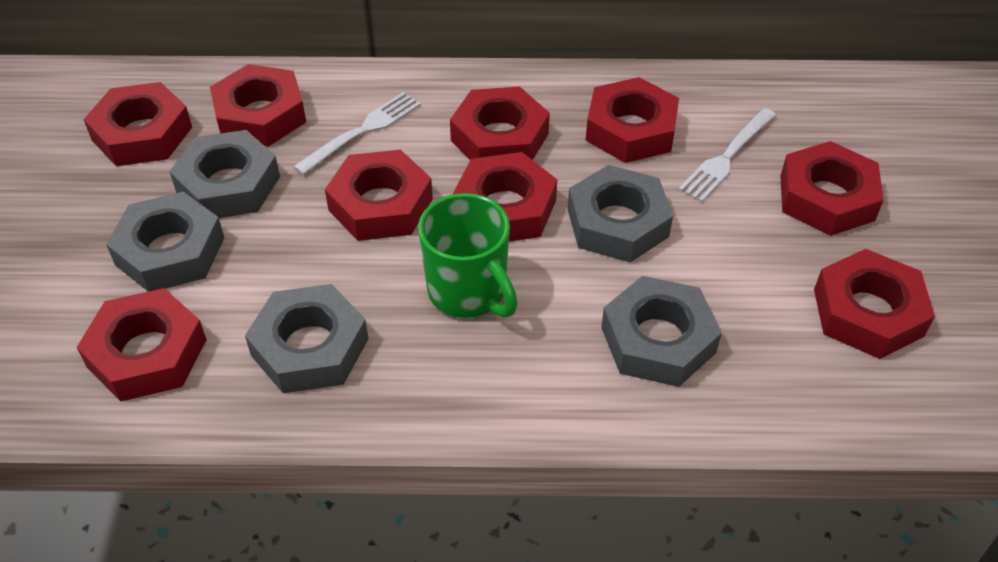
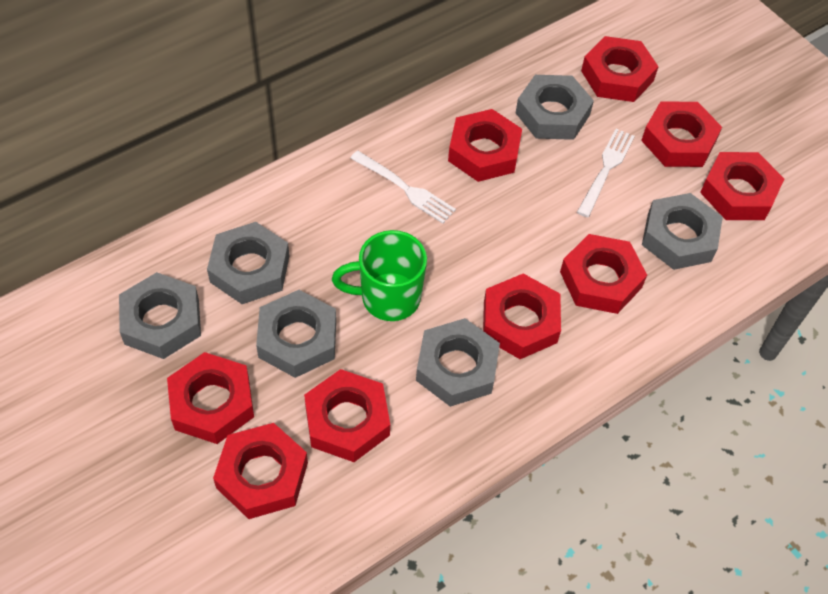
grey nut: 5 -> 6

